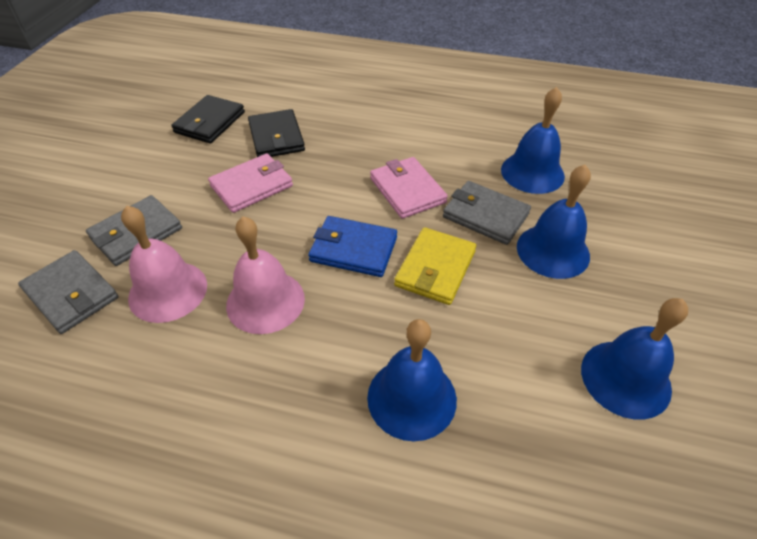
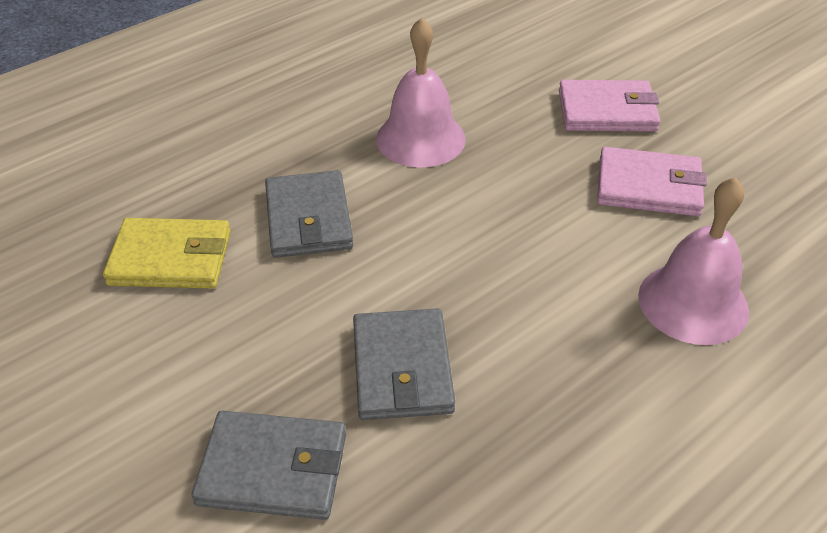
black wallet: 2 -> 0
blue bell: 4 -> 0
blue wallet: 1 -> 0

